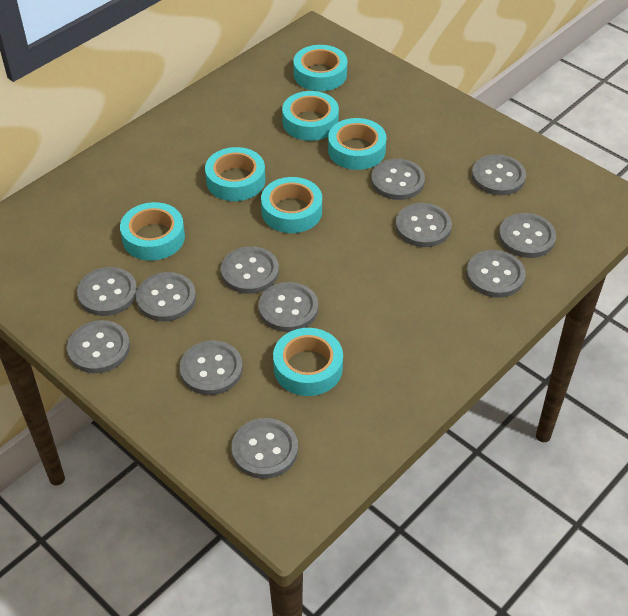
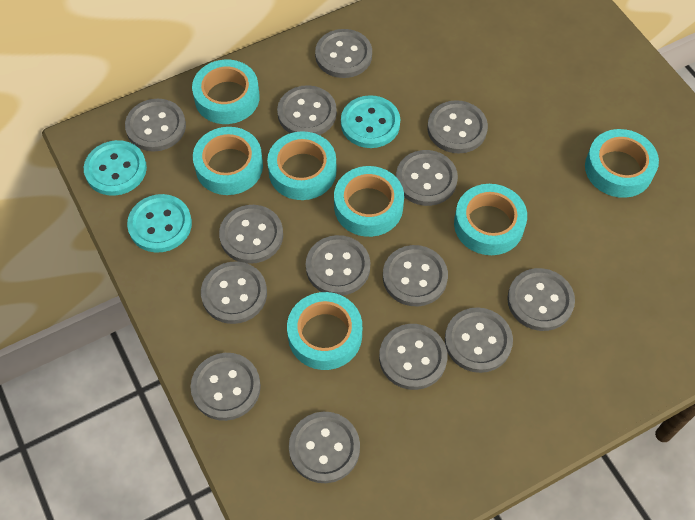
grey button: 12 -> 14
turquoise button: 0 -> 3

